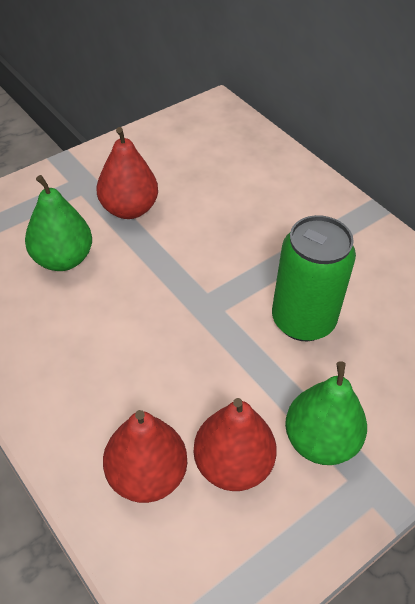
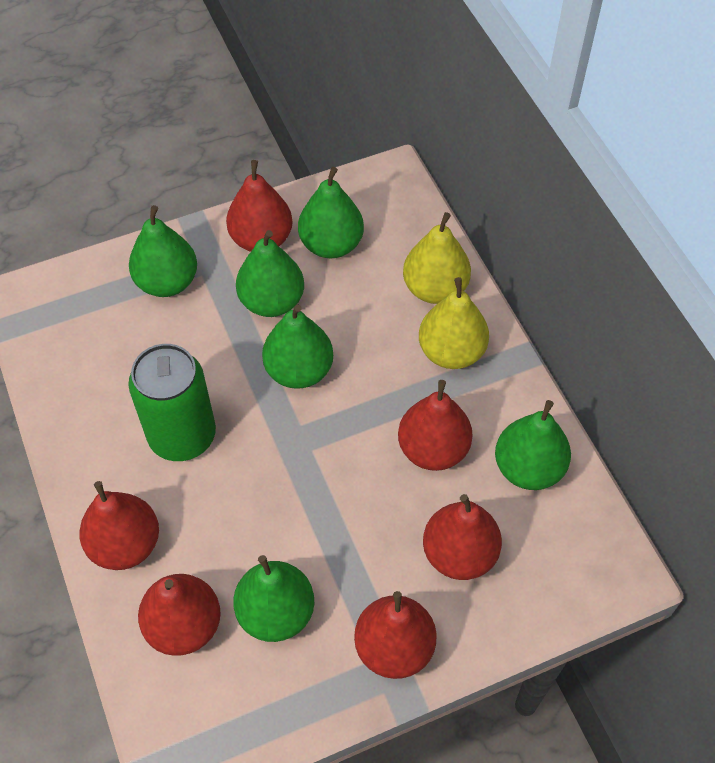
green pear: 2 -> 6
red pear: 3 -> 6
yellow pear: 0 -> 2

